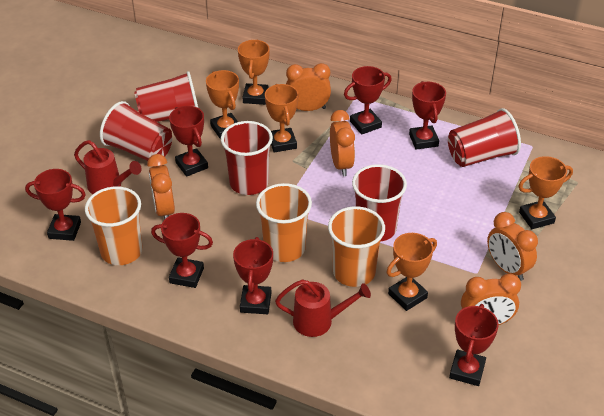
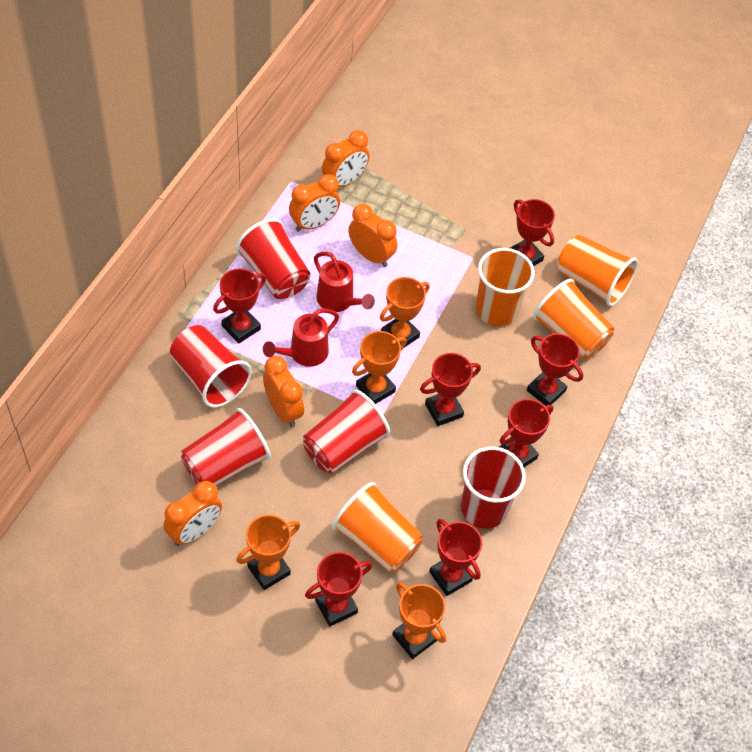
orange cup: 3 -> 4
orange trophy: 5 -> 4

